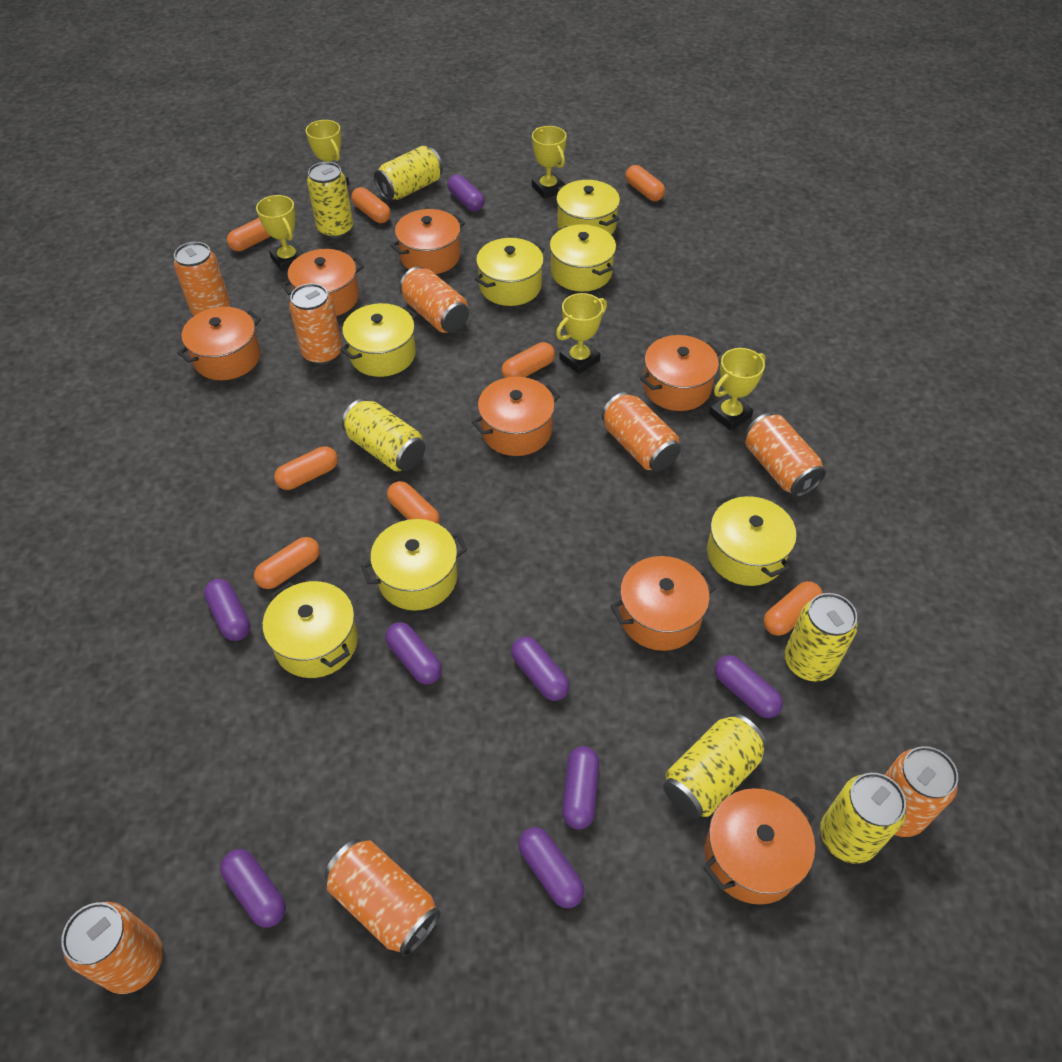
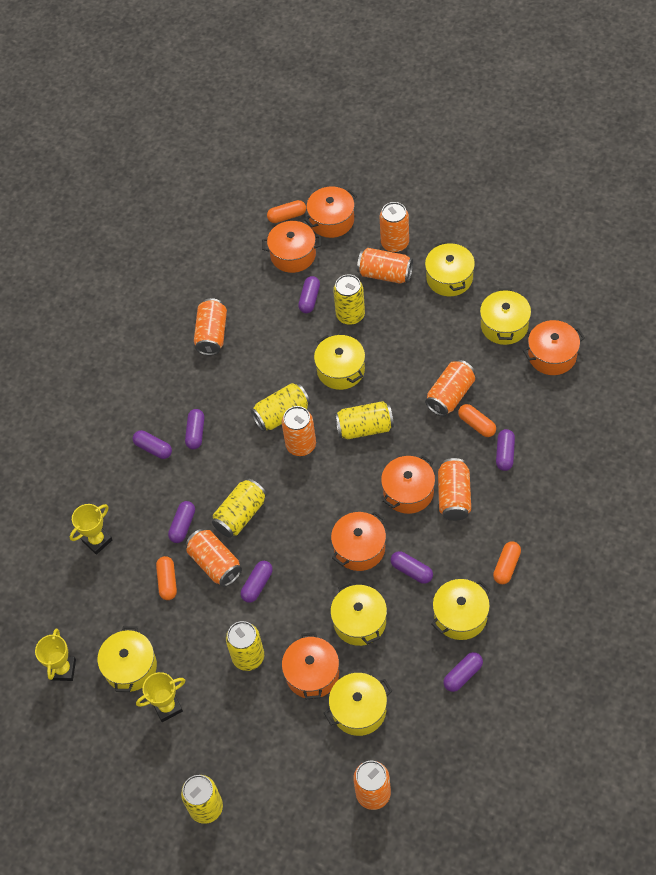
orange capsule: 8 -> 4
orange pot: 7 -> 6
yellow trophy: 5 -> 3

